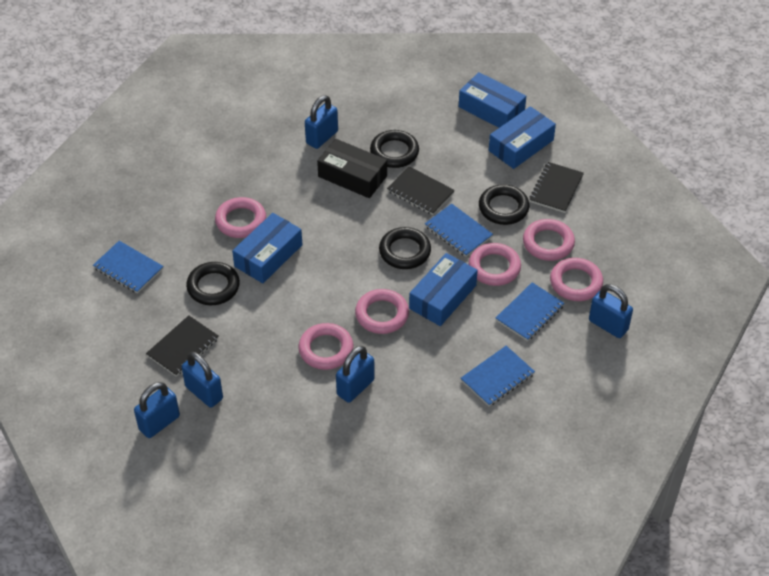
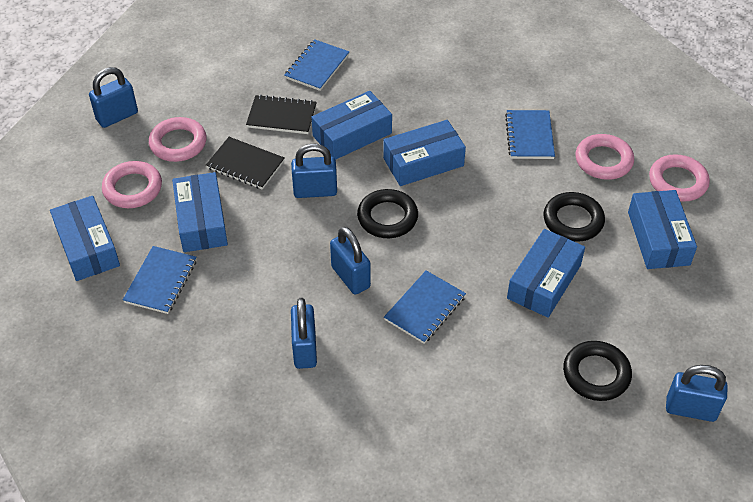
black box: 1 -> 0
black notebook: 3 -> 2
black ring: 4 -> 3
blue box: 4 -> 6
pink ring: 6 -> 4

